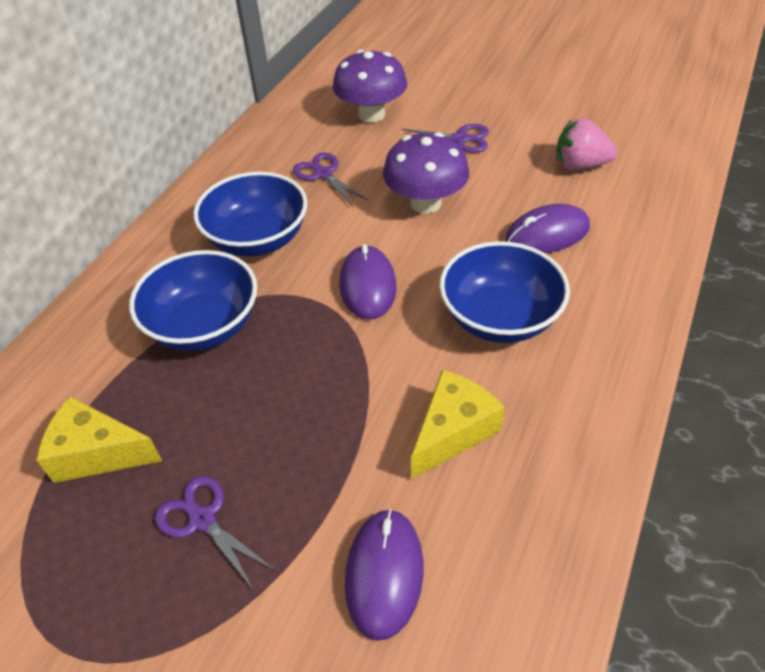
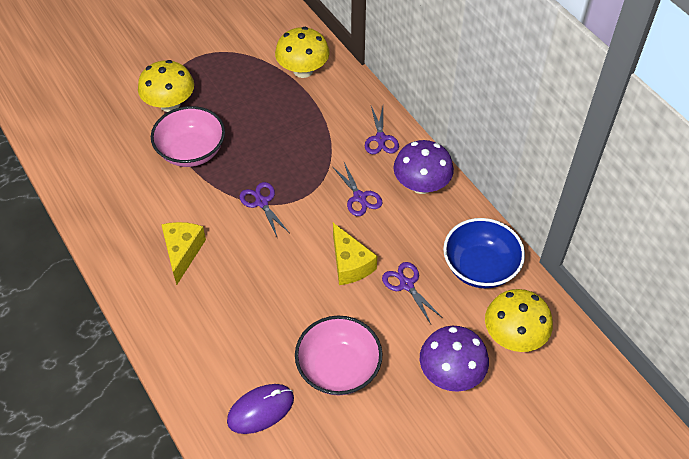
blue bowl: 3 -> 1
pink bowl: 0 -> 2
pink strawberry: 1 -> 0
purple mouse: 3 -> 1
purple scissors: 3 -> 4
yellow mushroom: 0 -> 3

